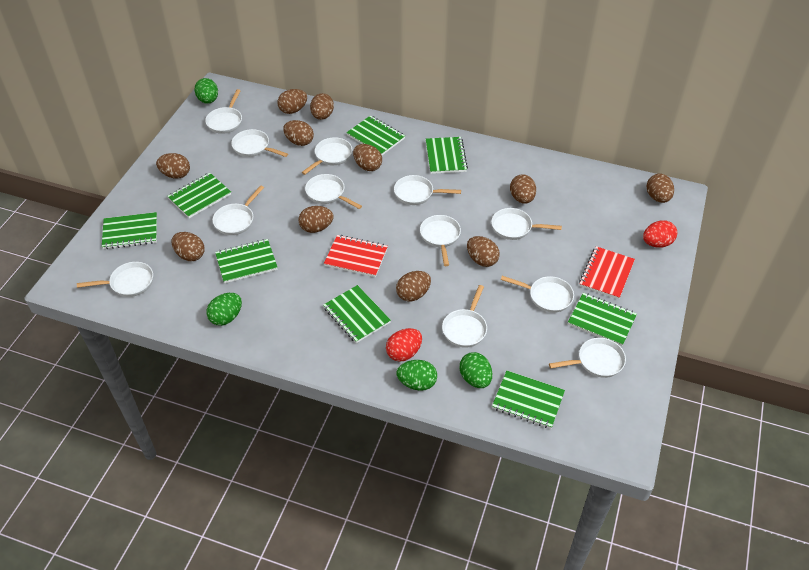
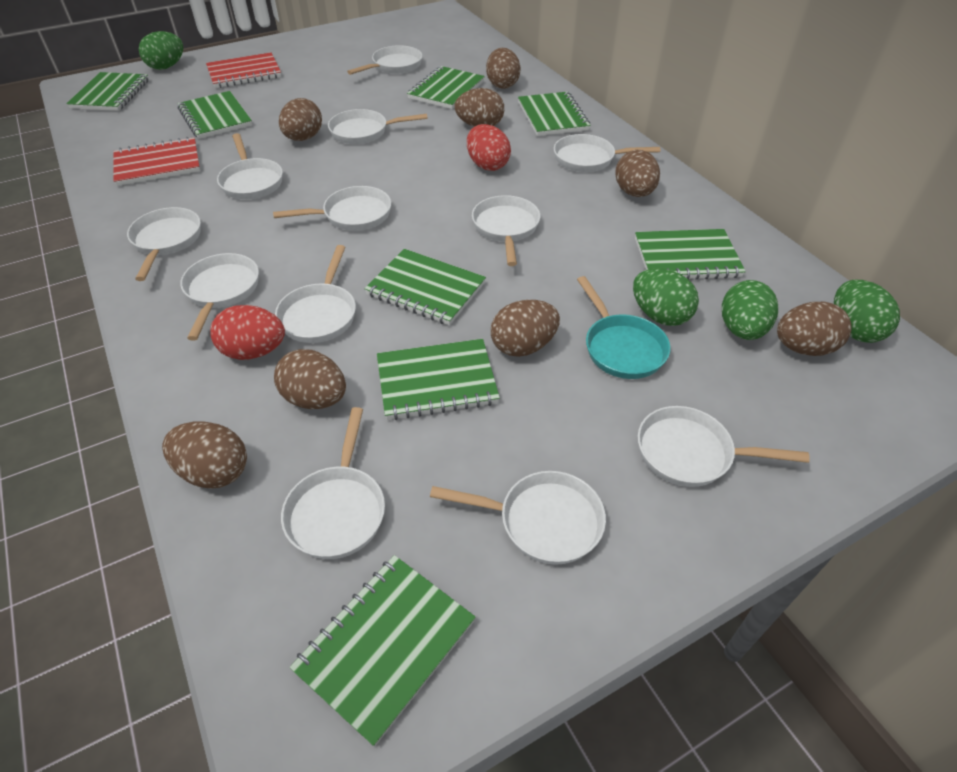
brown egg: 11 -> 8
turquoise pan: 0 -> 1

